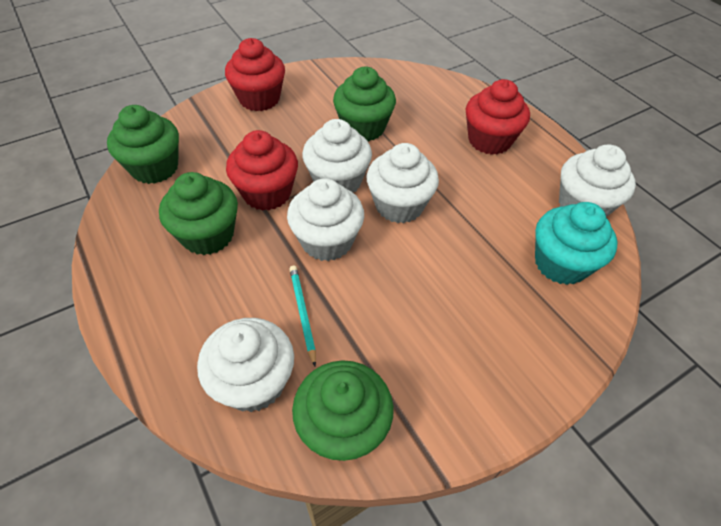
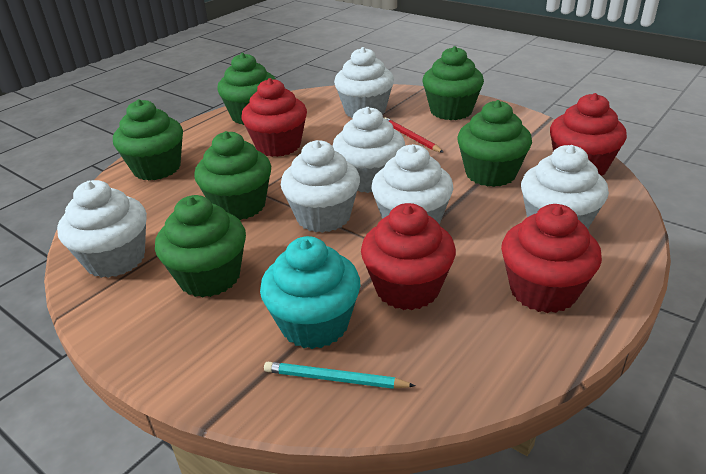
green cupcake: 4 -> 6
red cupcake: 3 -> 4
red pencil: 0 -> 1
white cupcake: 5 -> 6

